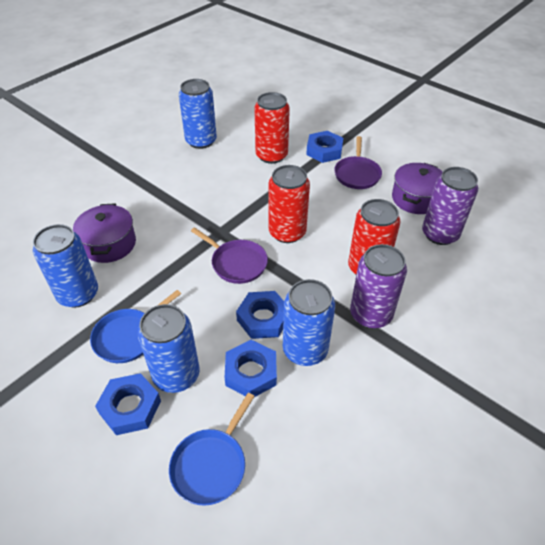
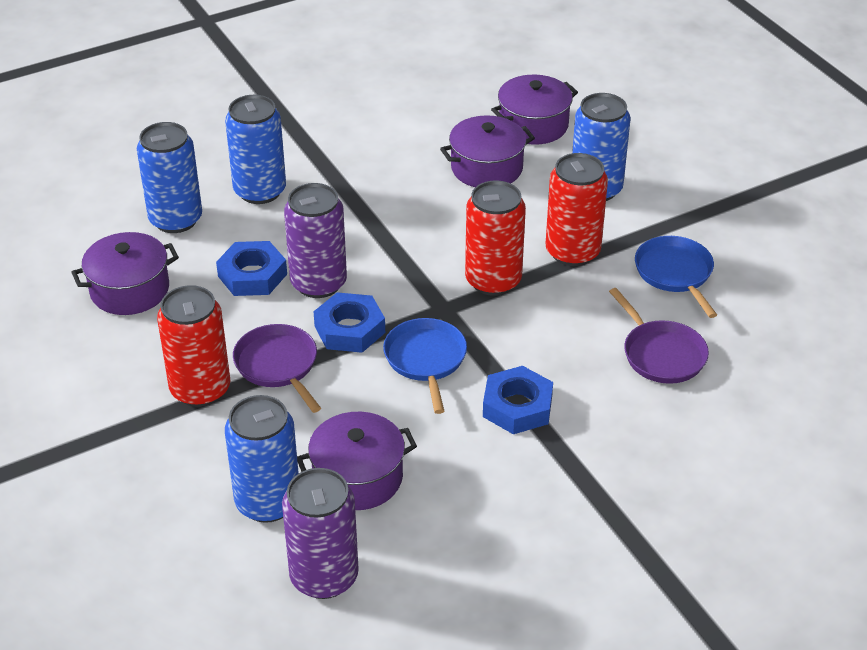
blue nut: 4 -> 3
purple pot: 2 -> 4

